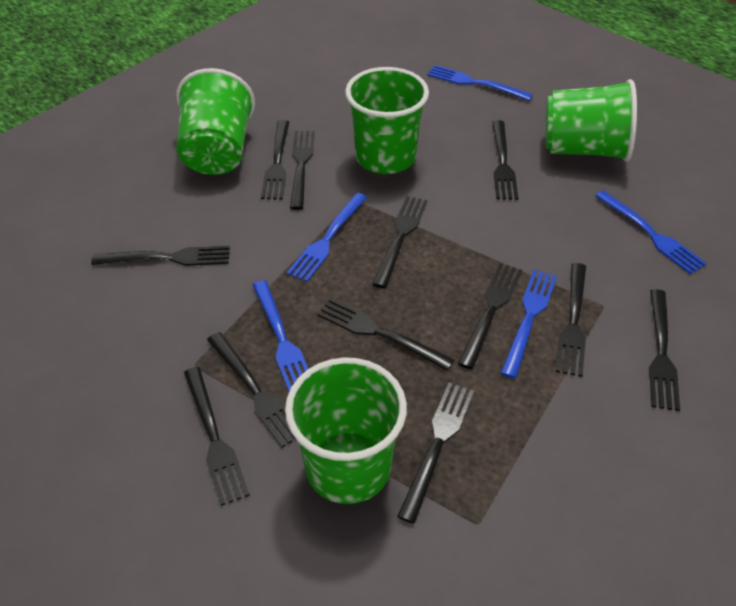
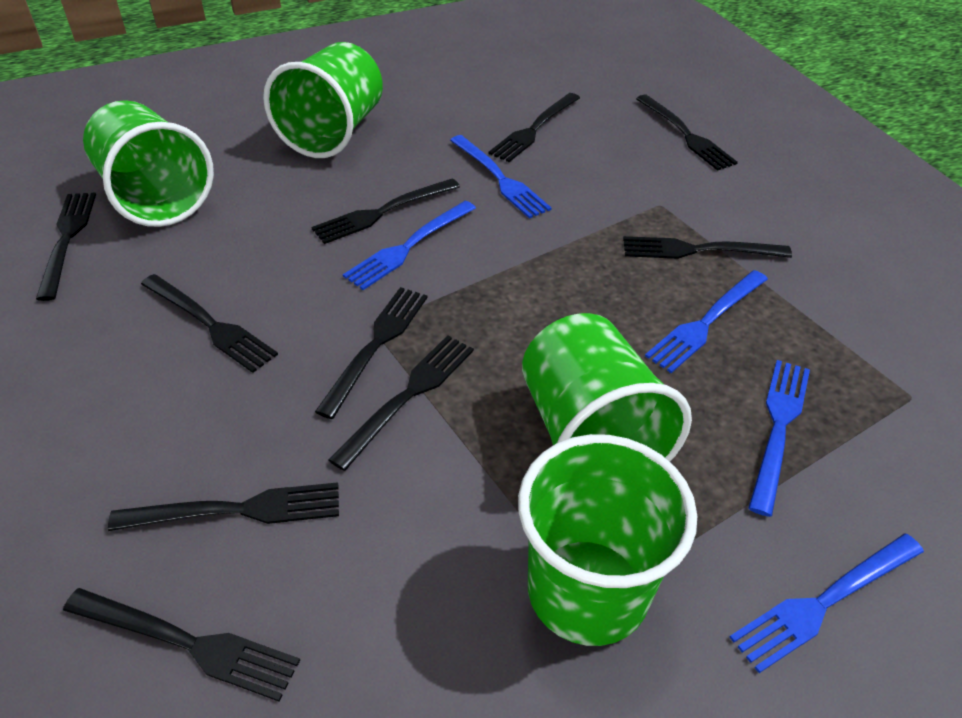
black fork: 12 -> 10

